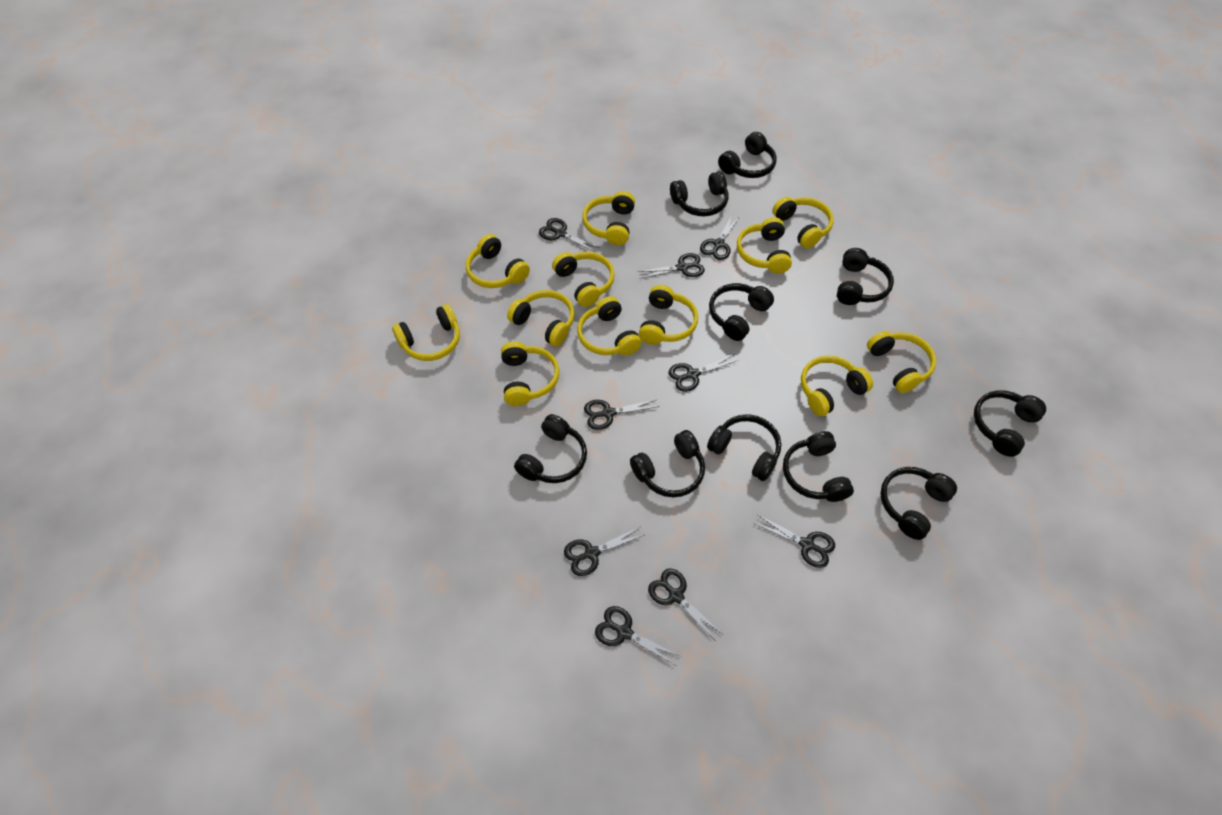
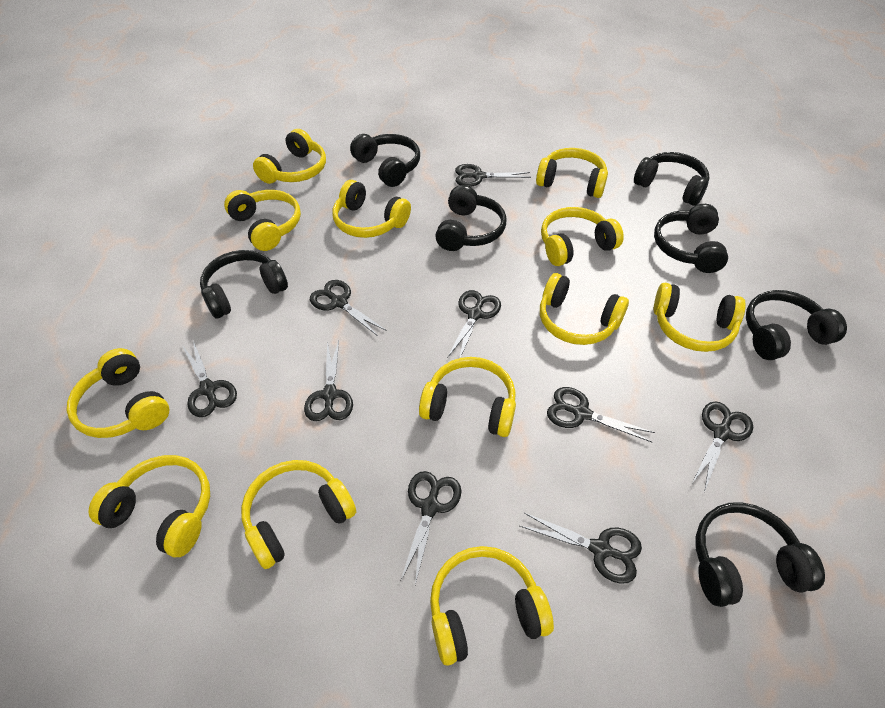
black headphones: 10 -> 7

